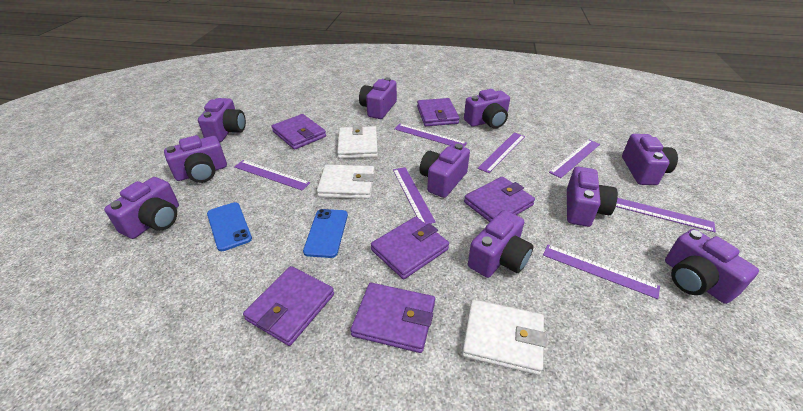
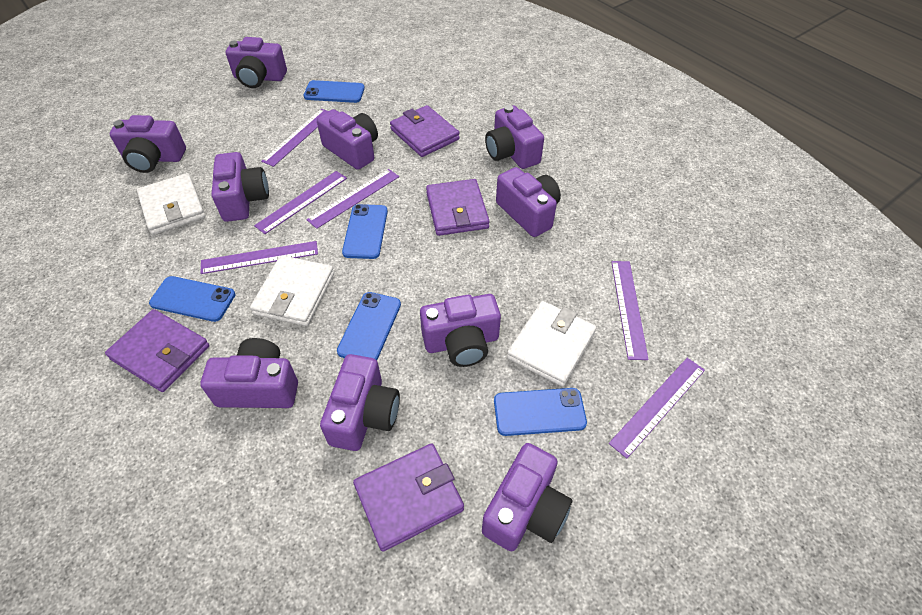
blue phone: 2 -> 5
purple ruler: 7 -> 6
purple wallet: 6 -> 4

